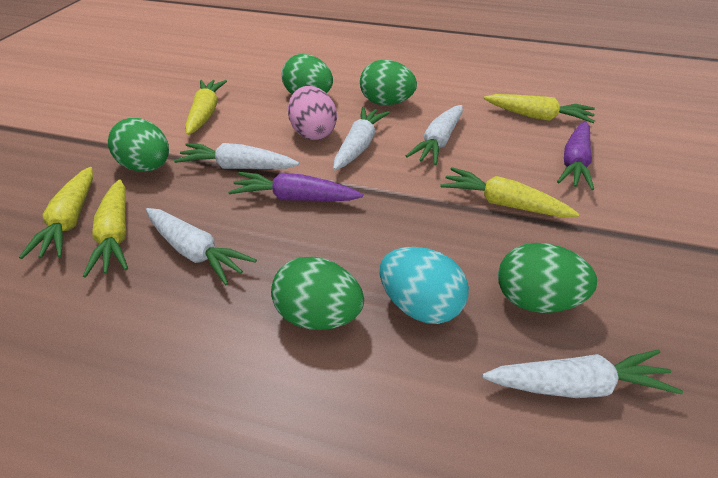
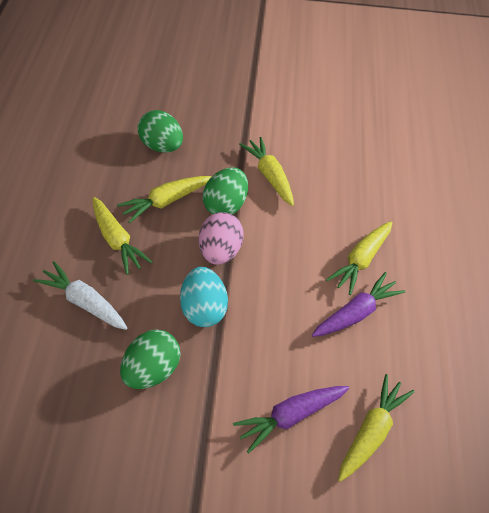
green egg: 5 -> 3
white carrot: 5 -> 1

